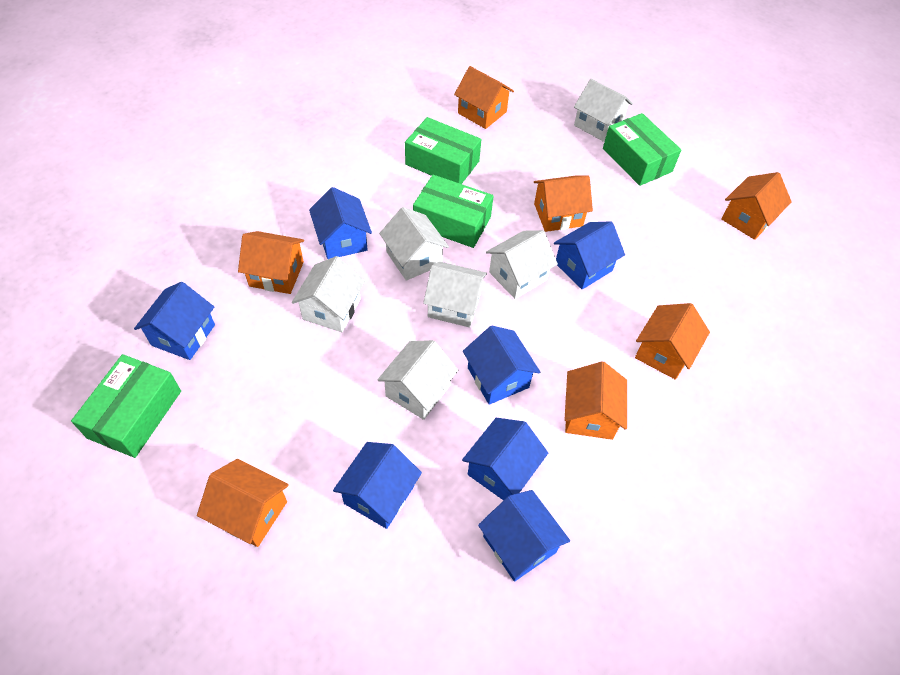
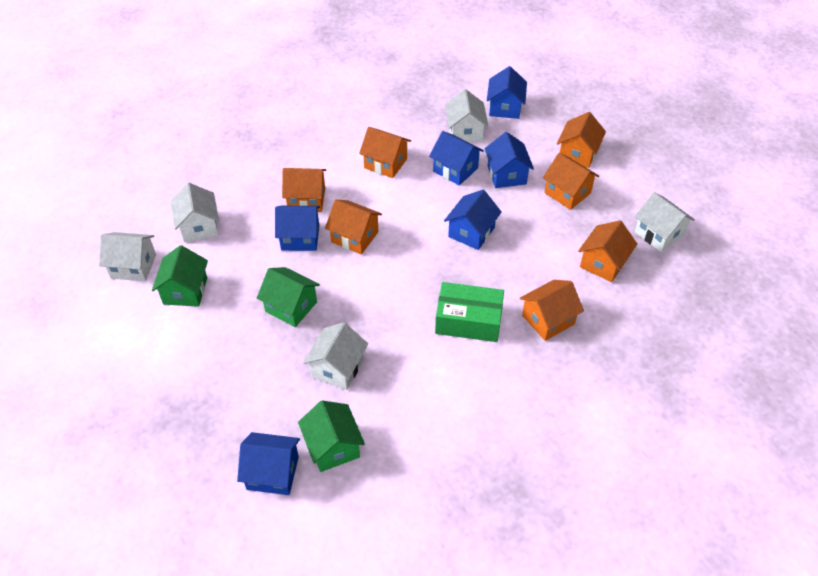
blue house: 7 -> 6
green box: 4 -> 1
green house: 0 -> 3
white house: 6 -> 5

